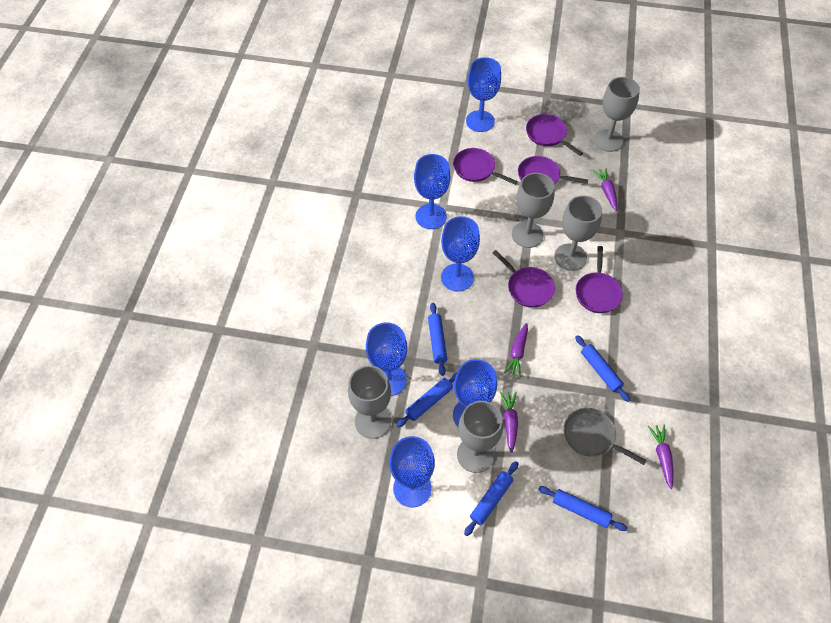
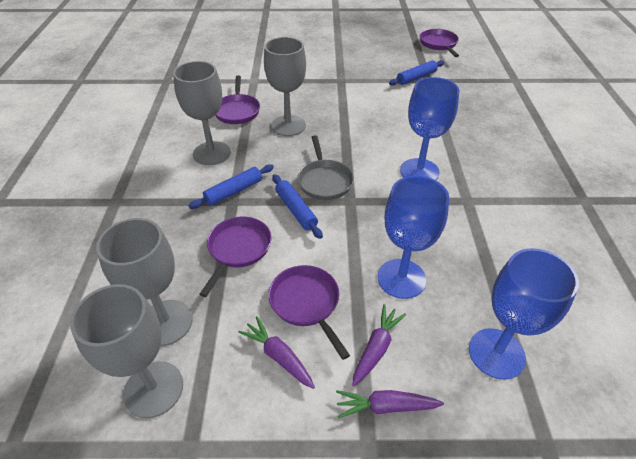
blue goblet: 6 -> 3
blue rolling pin: 5 -> 3
grey goblet: 5 -> 4
purple carrot: 4 -> 3
purple pan: 5 -> 4

